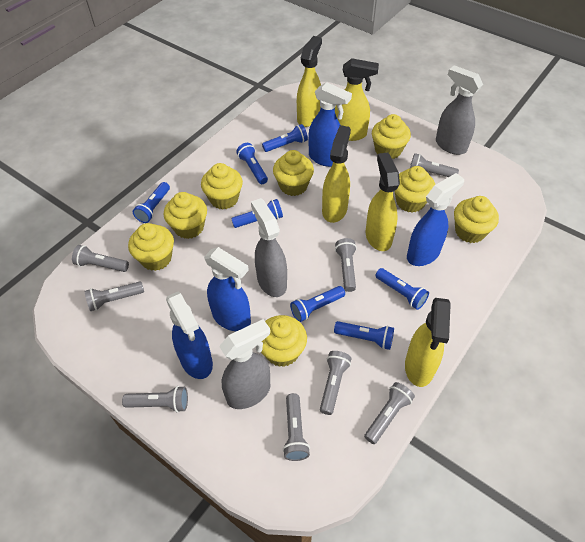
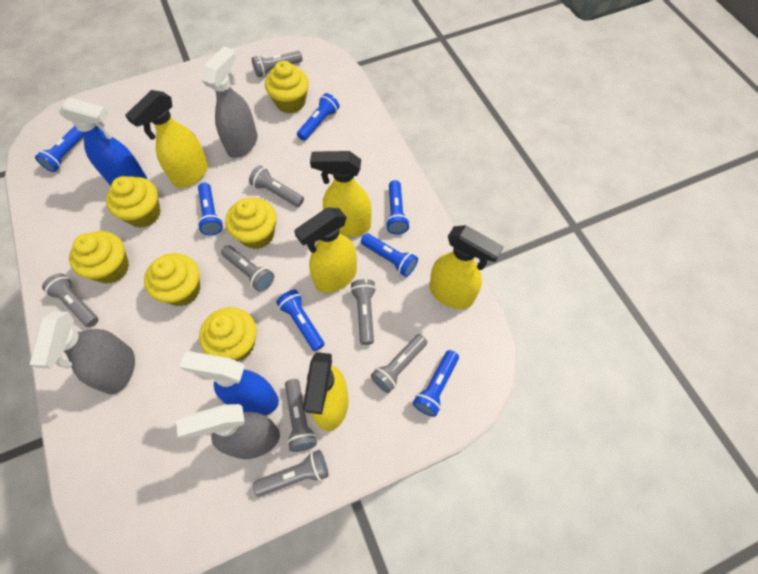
blue spray bottle: 4 -> 2
yellow cupcake: 8 -> 6

